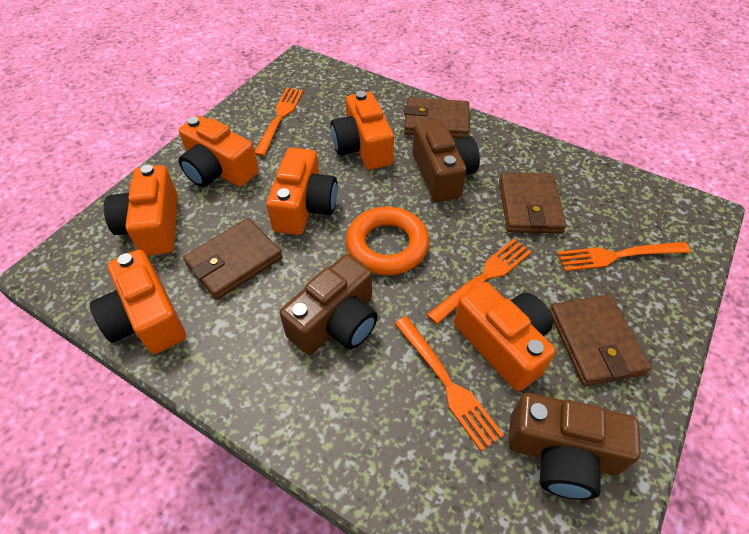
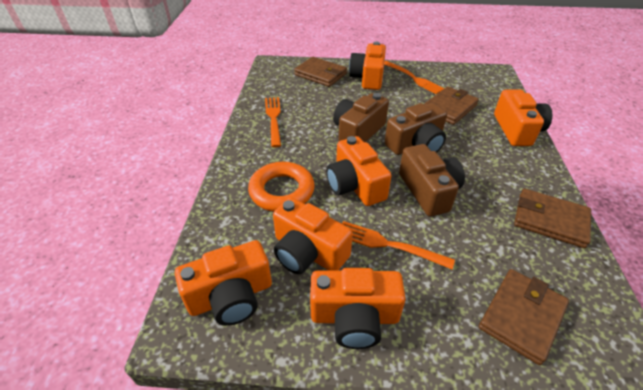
orange fork: 4 -> 3

